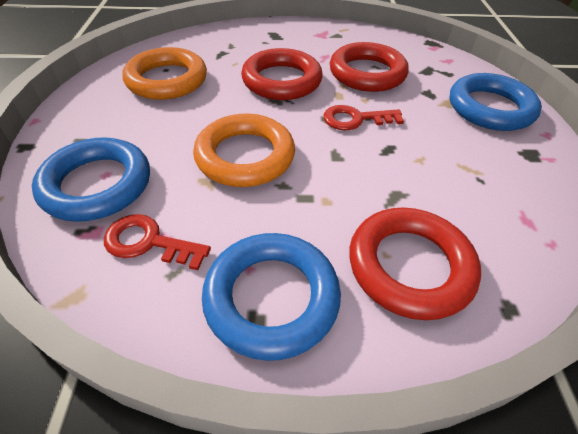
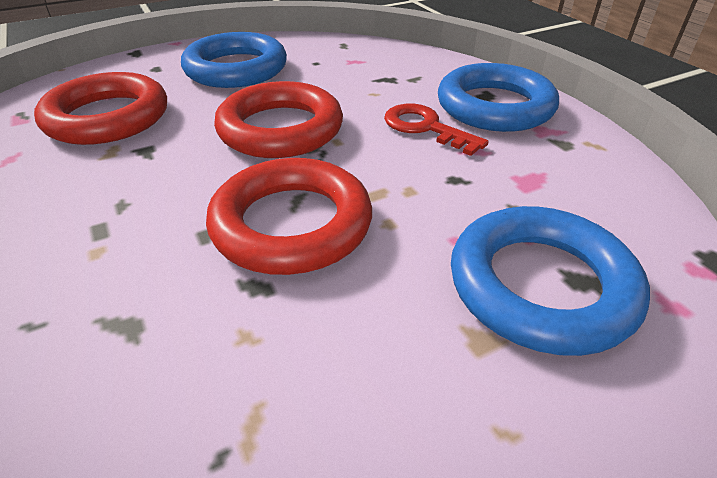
orange ring: 2 -> 0
red key: 2 -> 1

